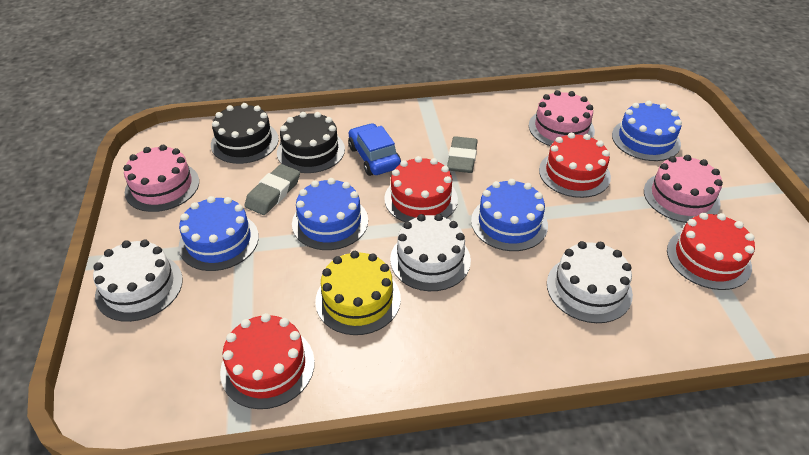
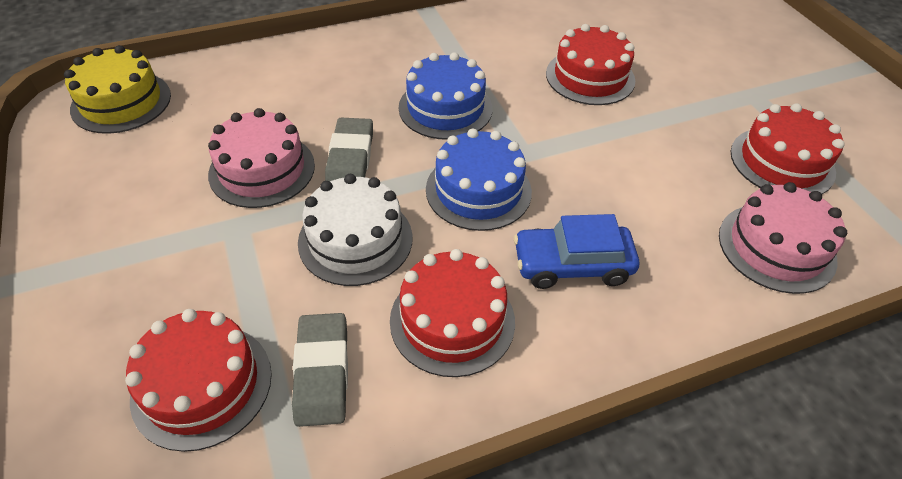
black cake: 2 -> 0
blue cake: 4 -> 2
pink cake: 3 -> 2
white cake: 3 -> 1

